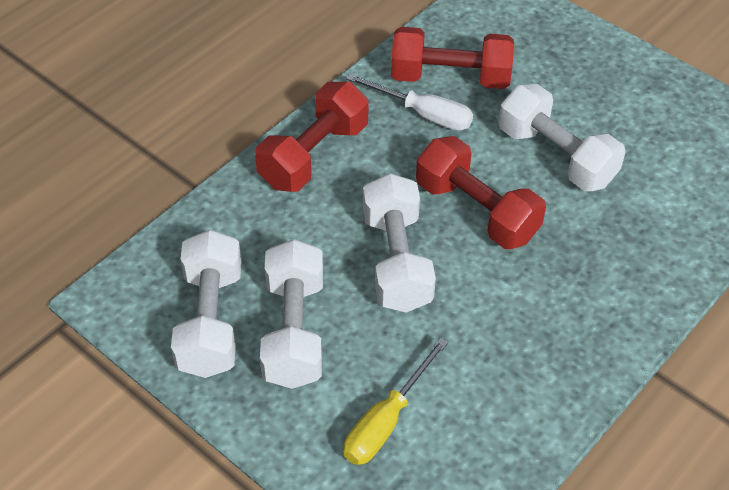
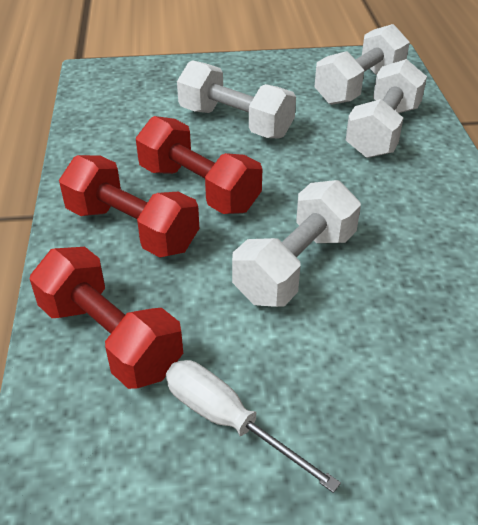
yellow screwdriver: 1 -> 0

